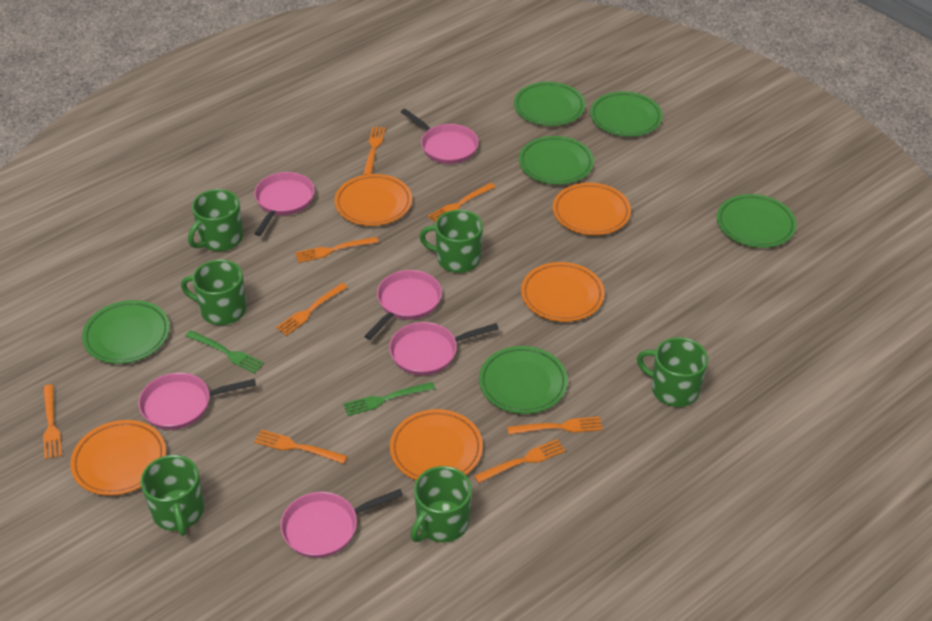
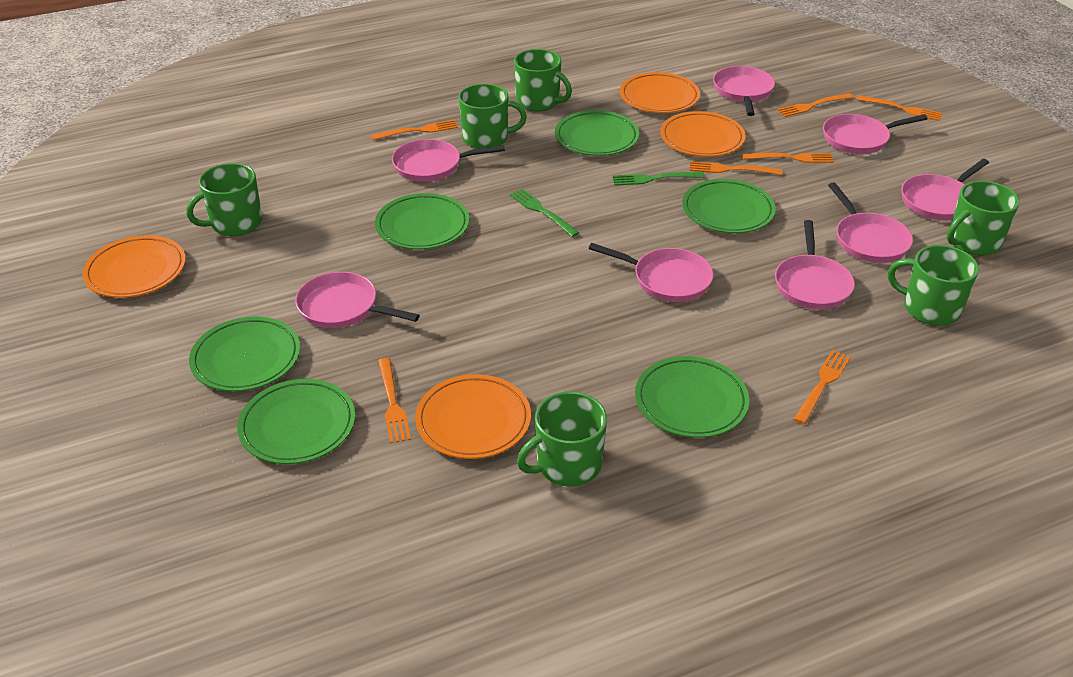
orange fork: 8 -> 7
orange plate: 5 -> 4
pink pan: 6 -> 8

